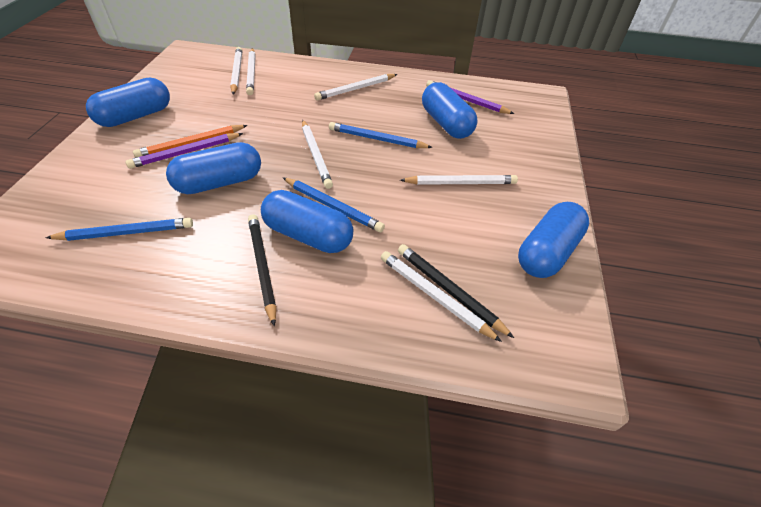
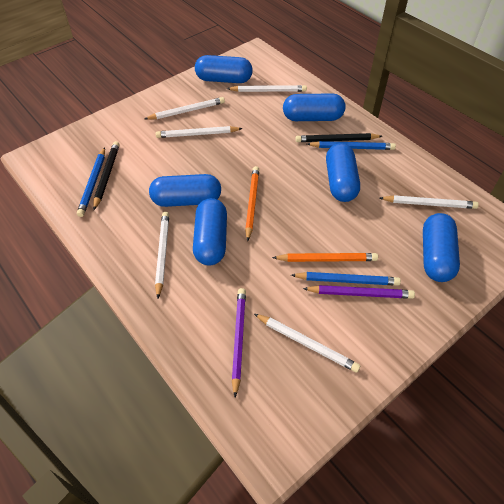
blue capsule: 5 -> 6
orange pencil: 1 -> 2

